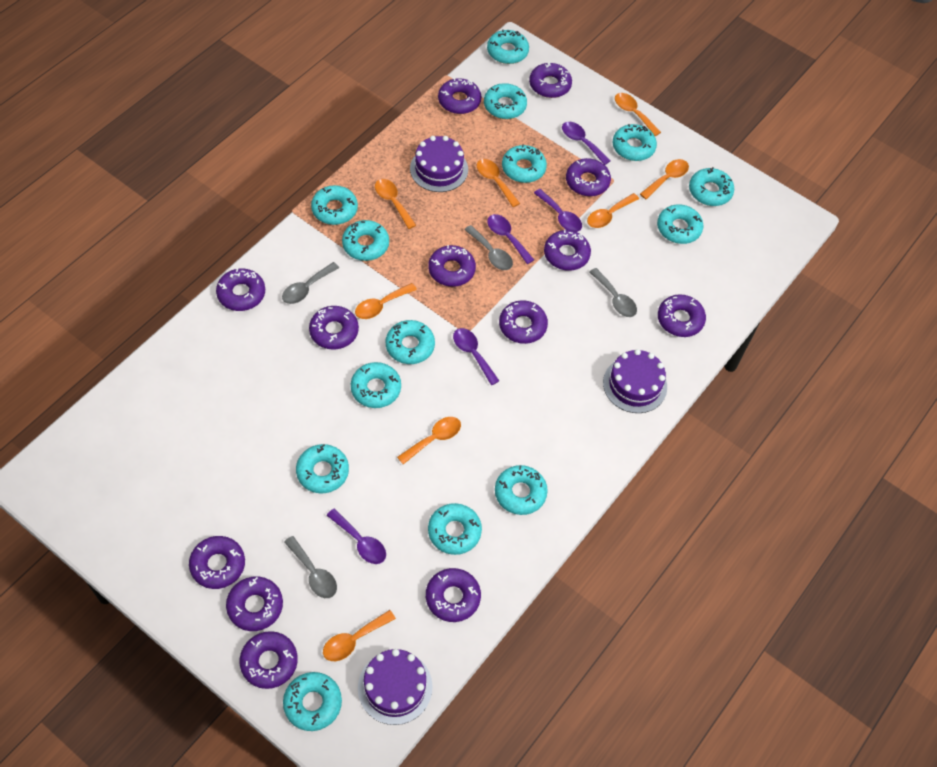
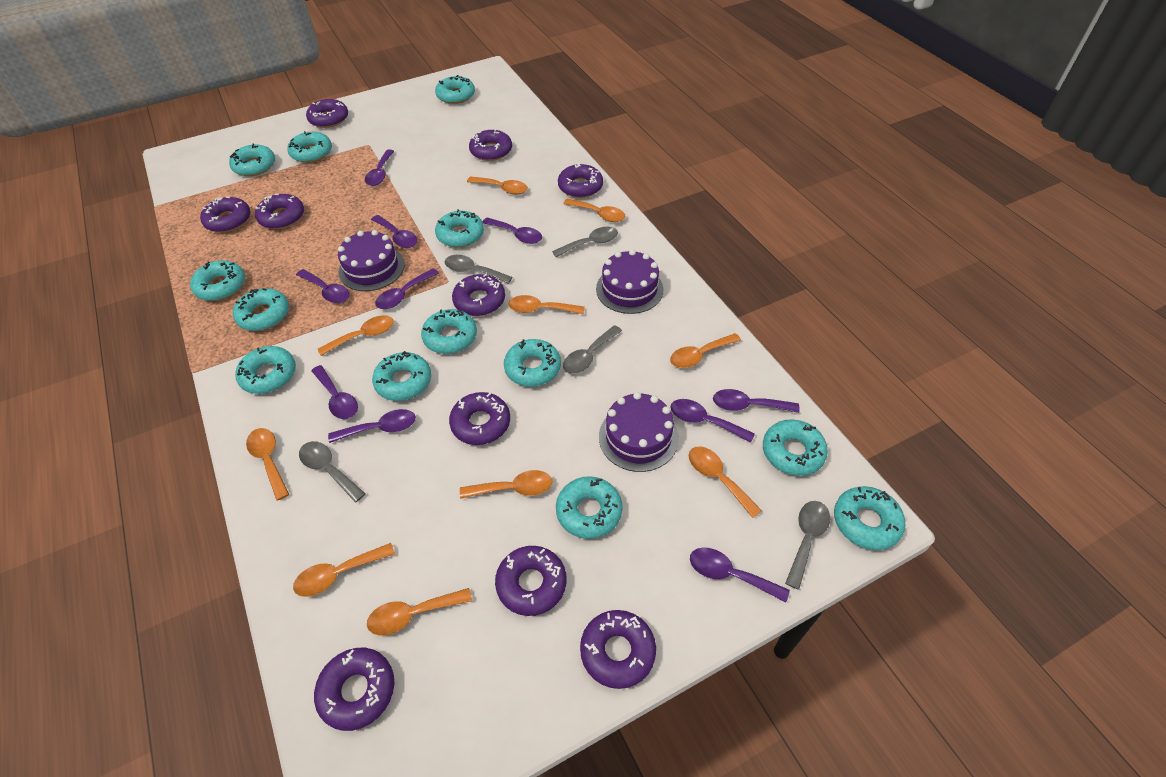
grey spoon: 4 -> 5
orange spoon: 8 -> 10
purple donut: 13 -> 10
purple spoon: 5 -> 10
turquoise donut: 14 -> 13

